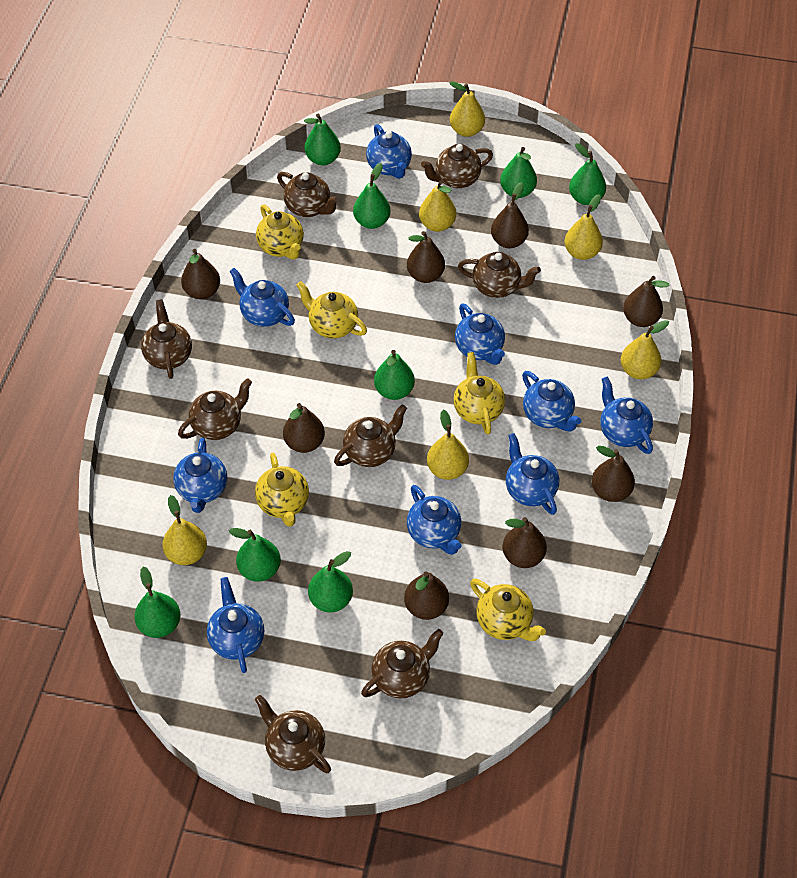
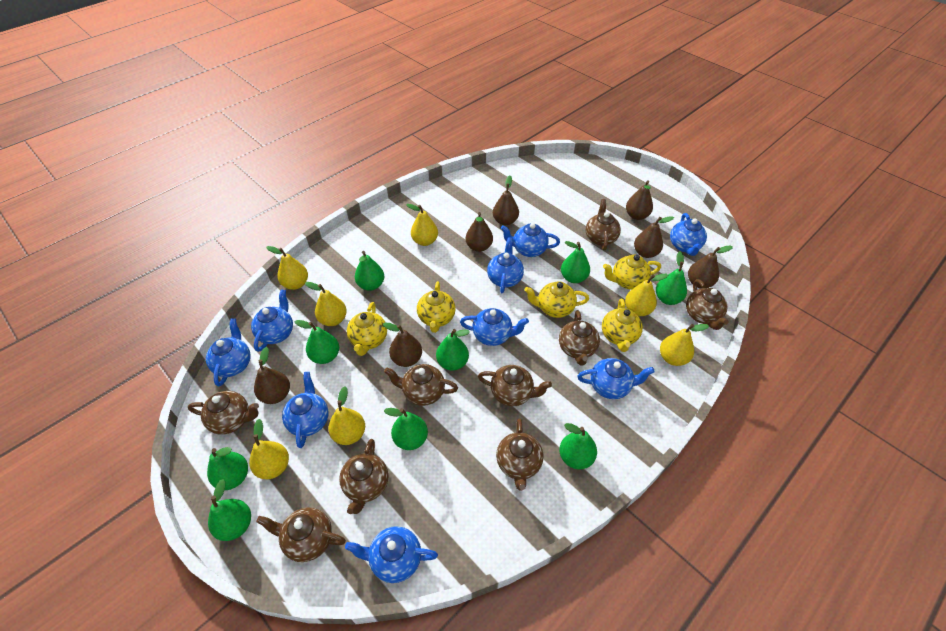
brown pear: 8 -> 7
brown teapot: 8 -> 9
green pear: 8 -> 9
yellow pear: 6 -> 7

